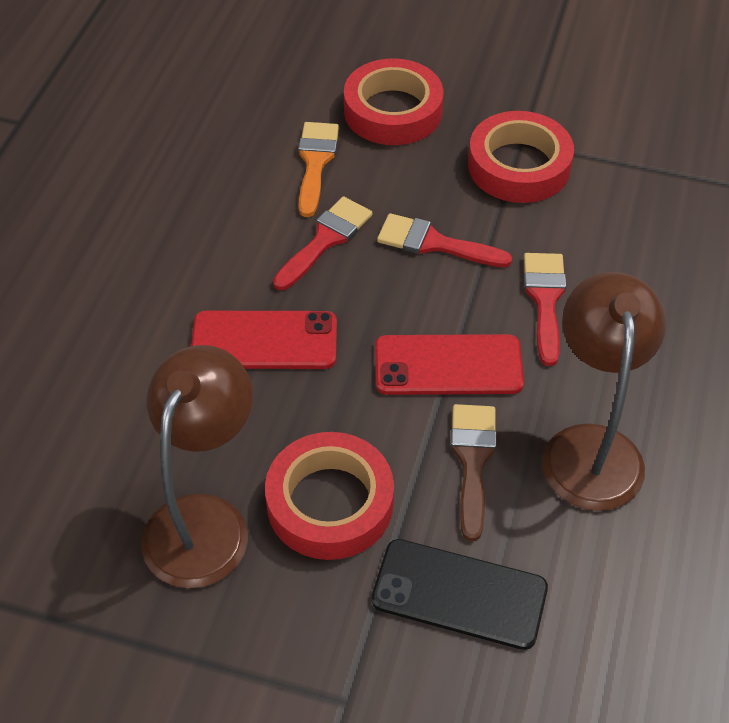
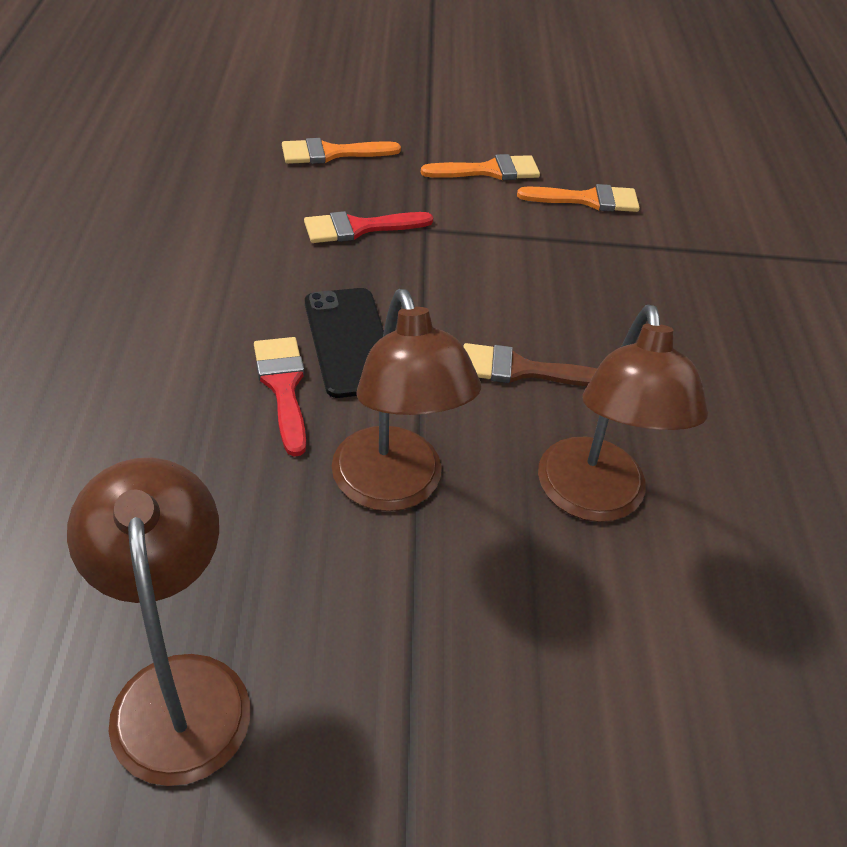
brown lamp: 2 -> 3
orange brush: 1 -> 3
red brush: 3 -> 2
red phone: 2 -> 0
red tape: 3 -> 0

